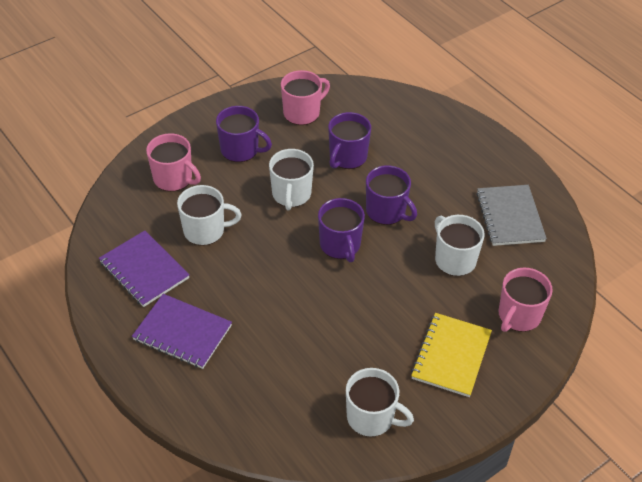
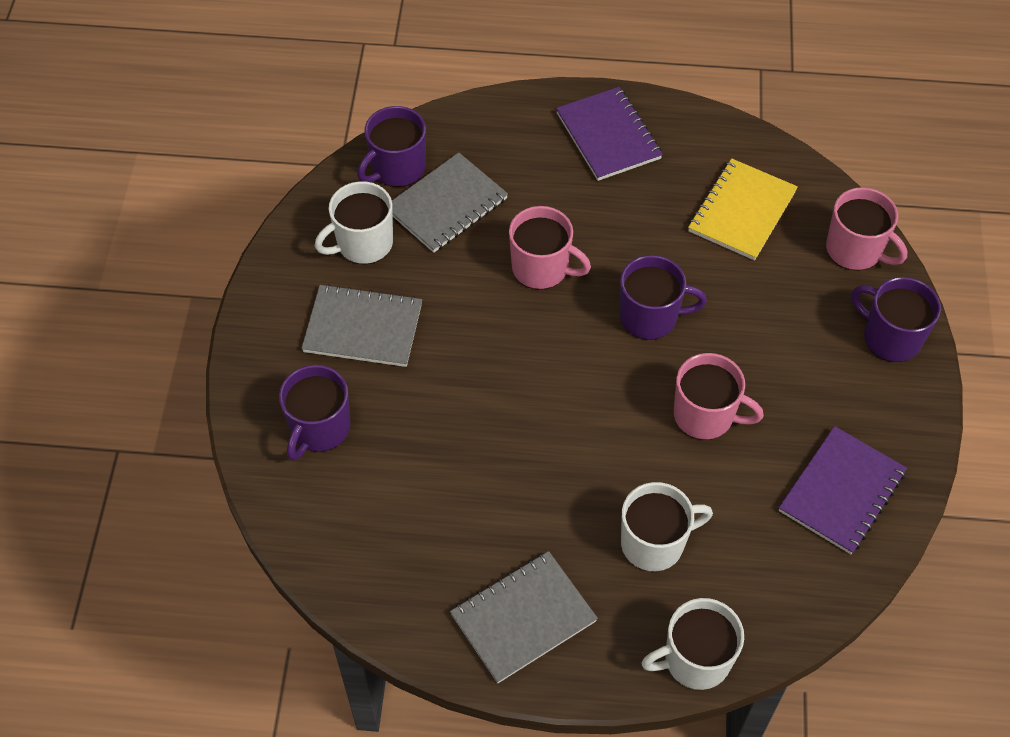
grey notebook: 1 -> 3
white mug: 4 -> 3

